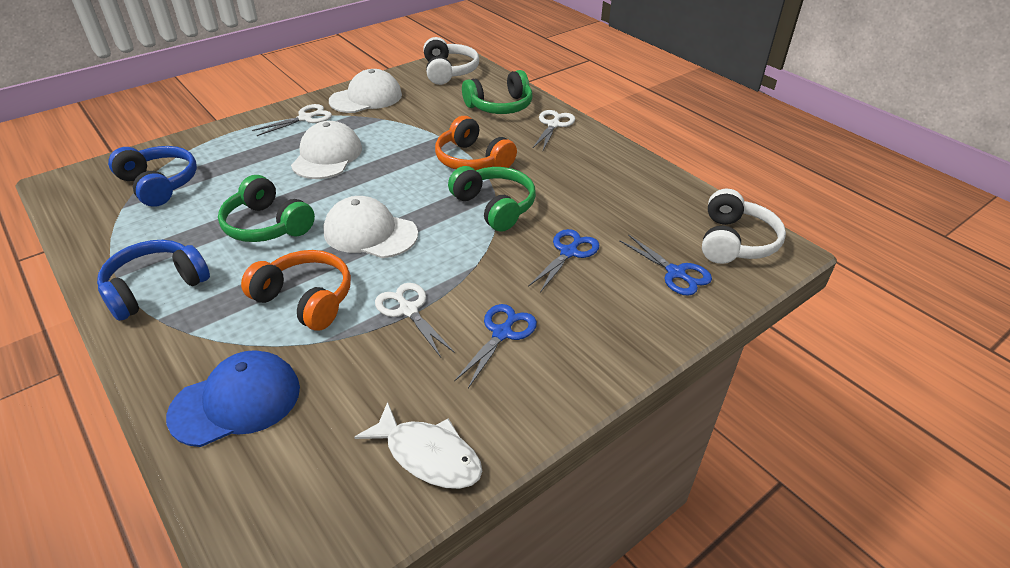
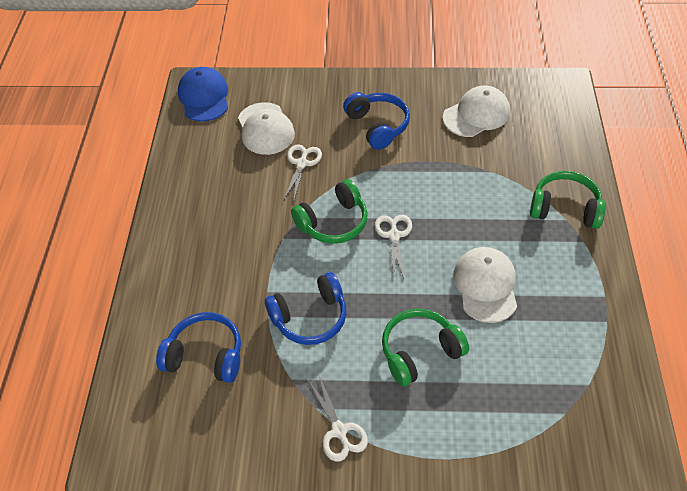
blue headphones: 2 -> 3
blue scissors: 3 -> 0
orange headphones: 2 -> 0
white fish: 1 -> 0
white headphones: 2 -> 0

